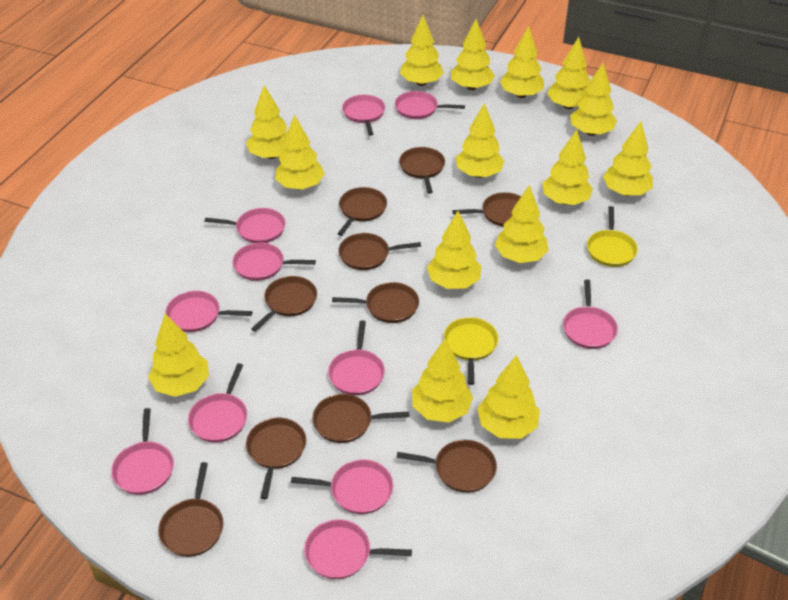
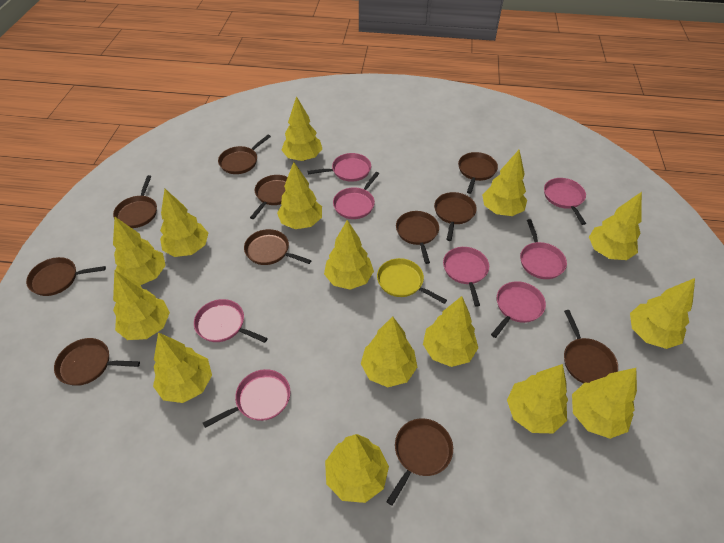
brown pan: 10 -> 11
pink pan: 11 -> 8
yellow pan: 2 -> 1

